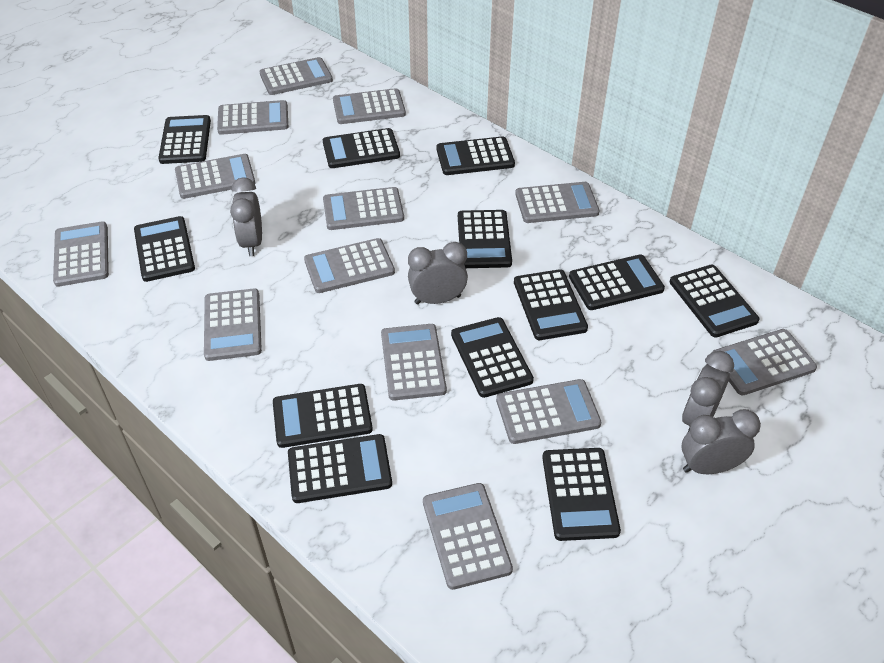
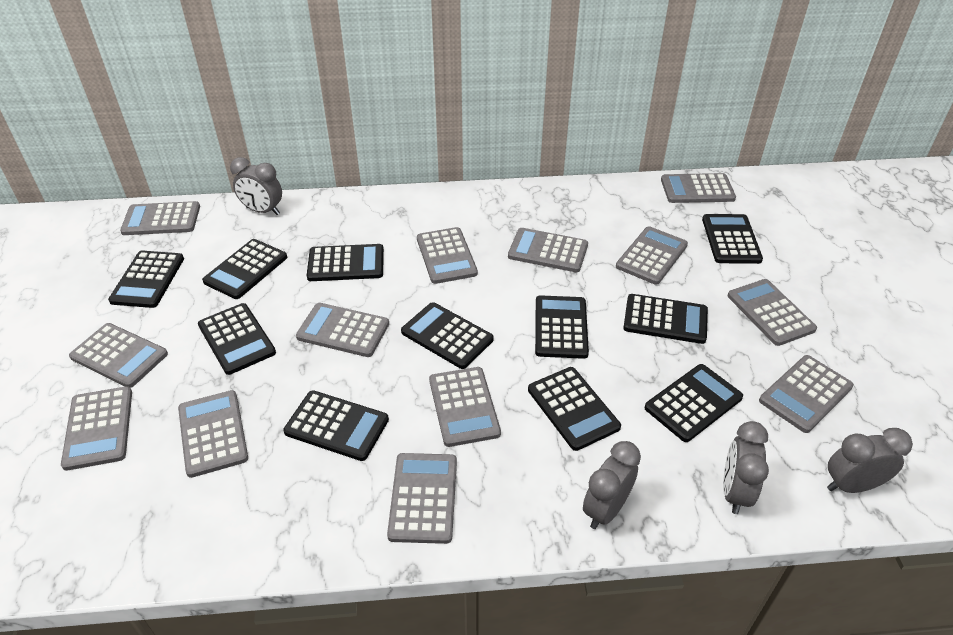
black calculator: 12 -> 11

